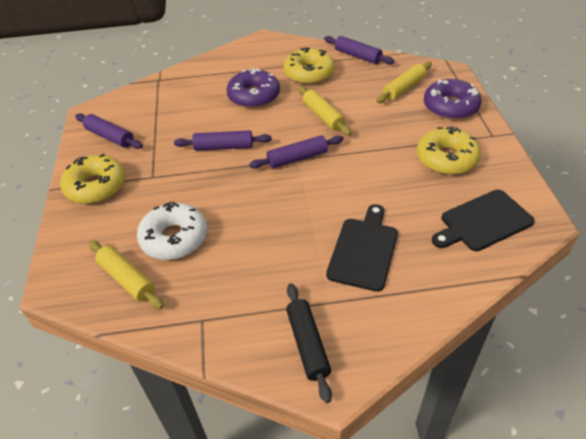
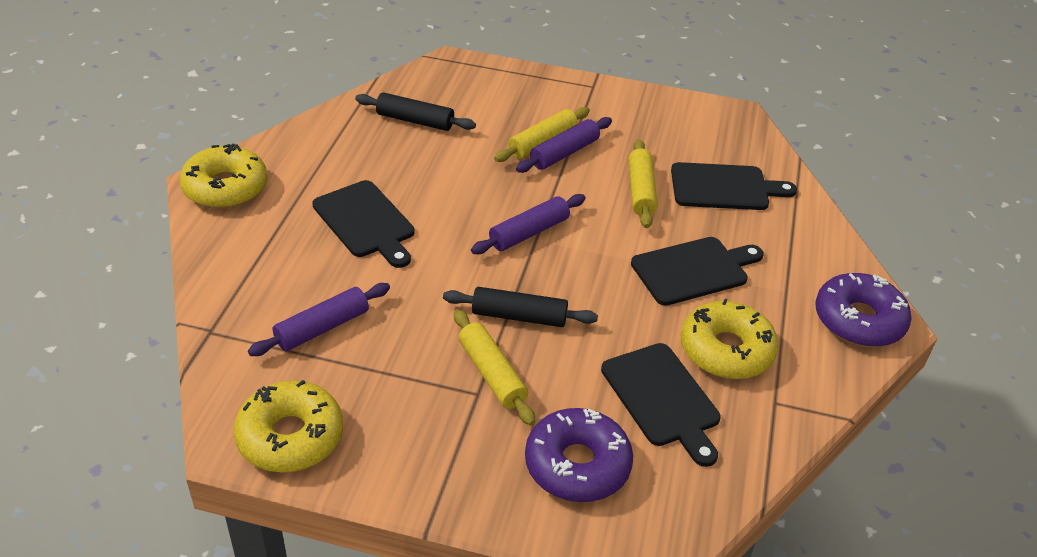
black cutting board: 2 -> 4
black rolling pin: 1 -> 2
purple rolling pin: 4 -> 3
white donut: 1 -> 0

